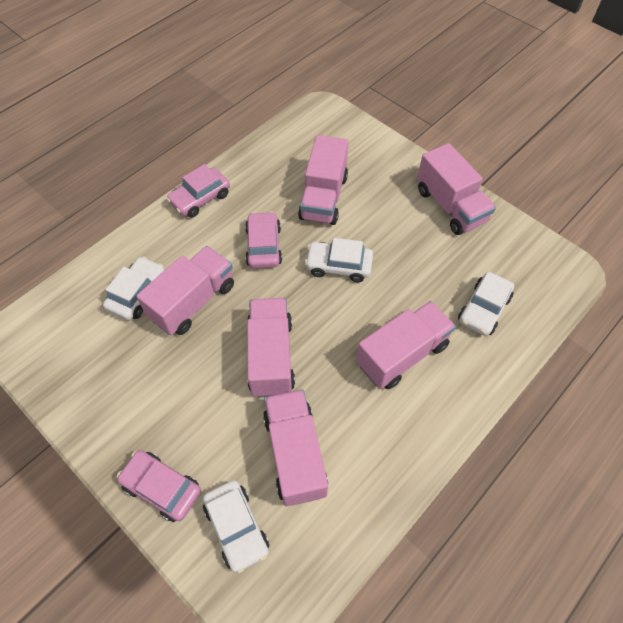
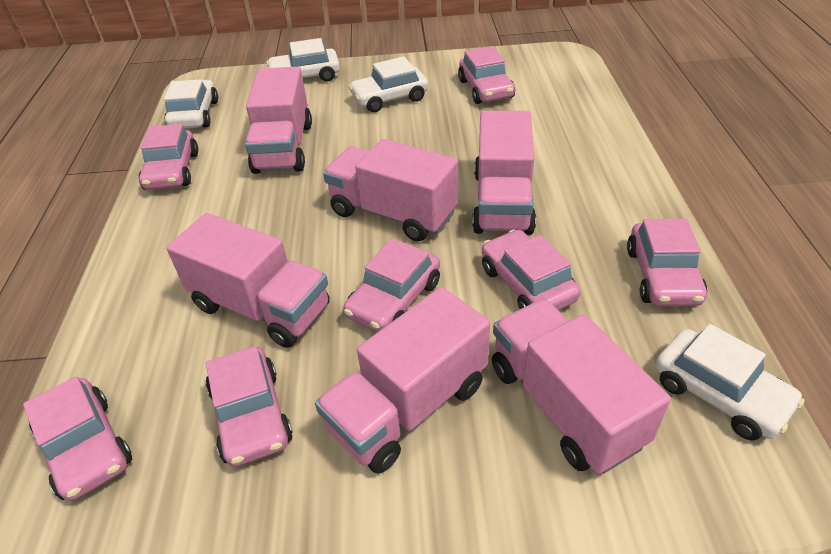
pink car: 3 -> 7

